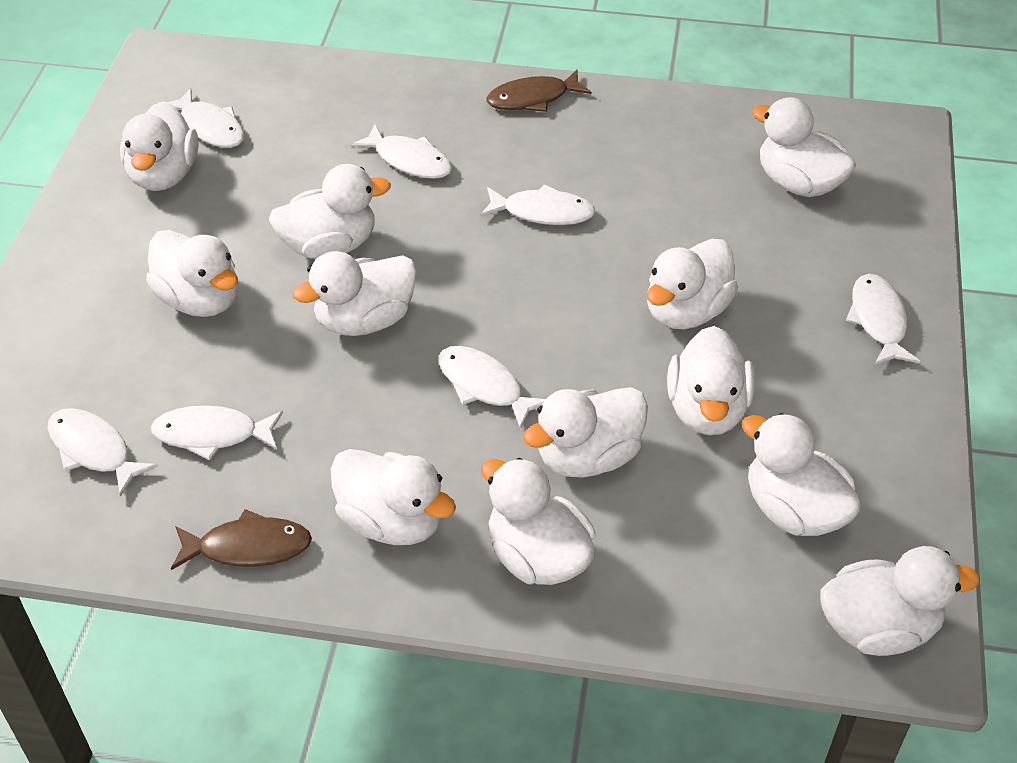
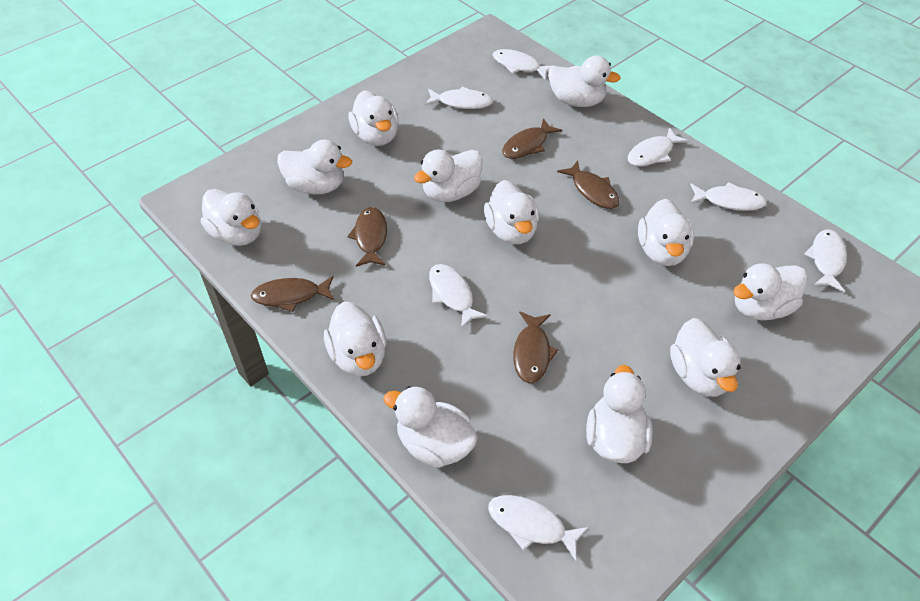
brown fish: 2 -> 5

